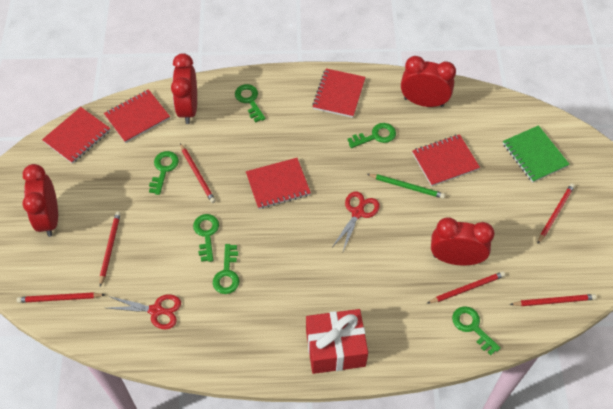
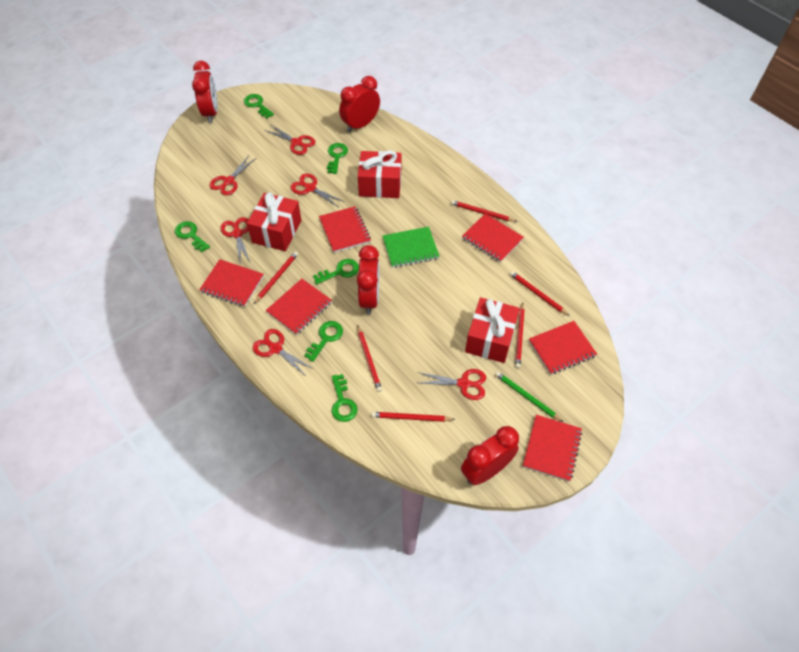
red gift: 1 -> 3
red notebook: 5 -> 6
red scissors: 2 -> 6

